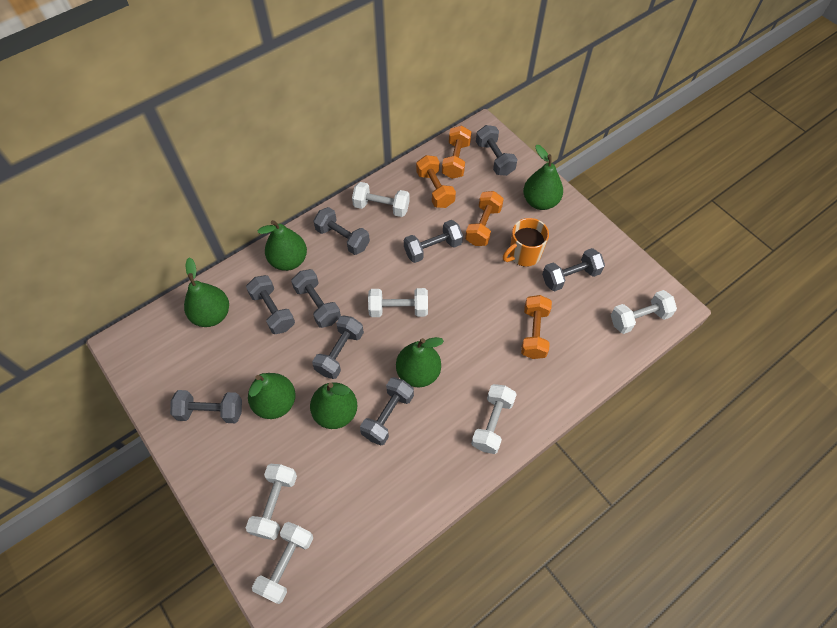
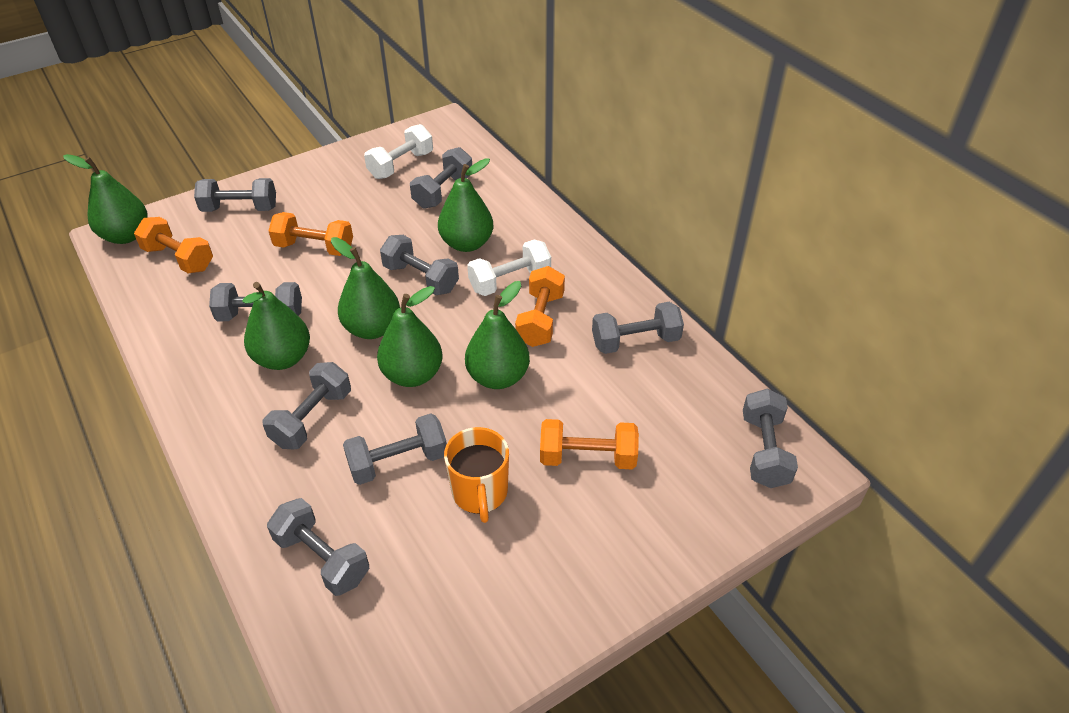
white dumbbell: 6 -> 2

